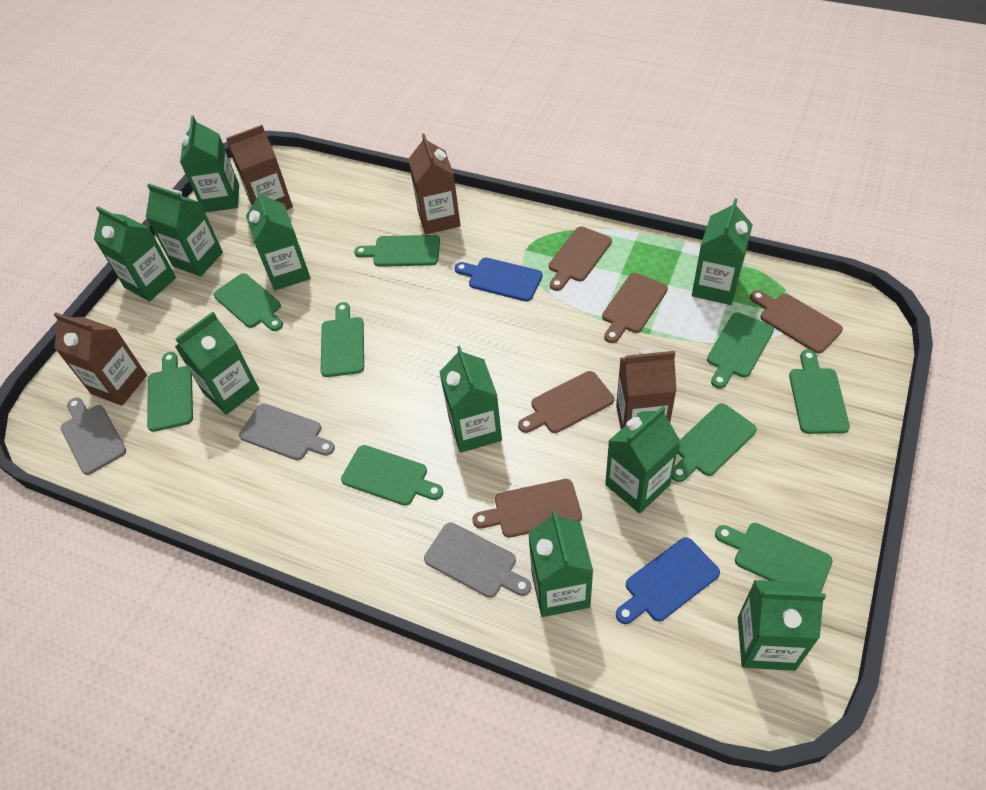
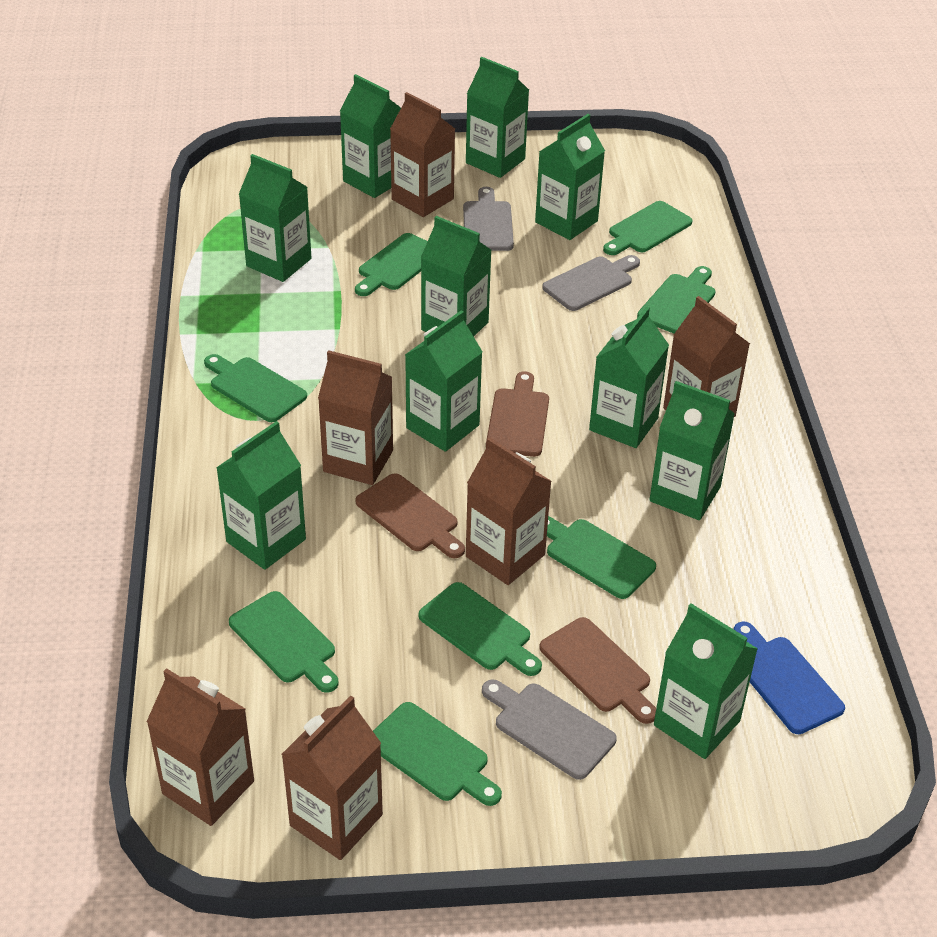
blue cutting board: 2 -> 1
brown carton: 4 -> 6
brown cutting board: 5 -> 3
green cutting board: 9 -> 8

